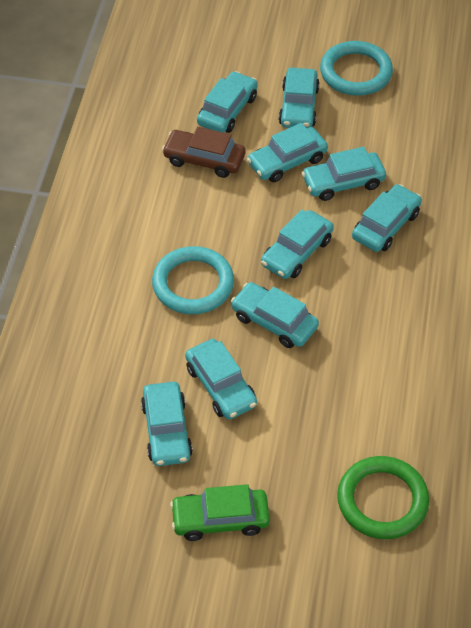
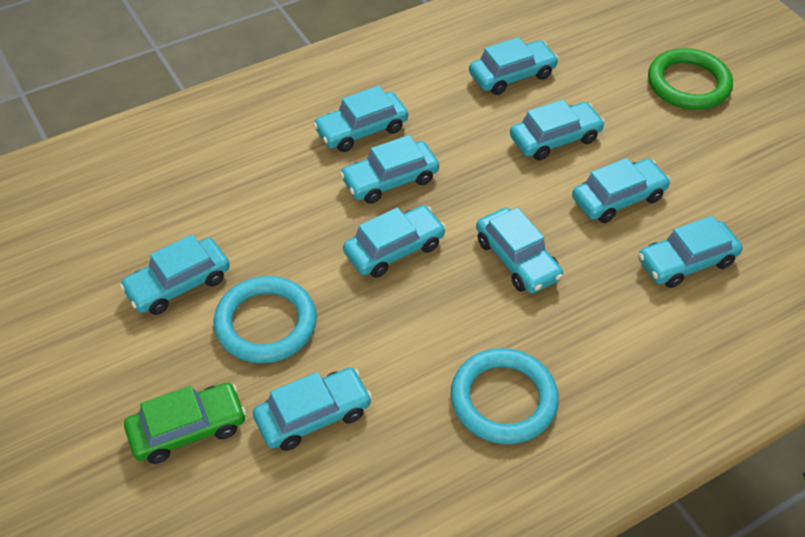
brown car: 1 -> 0
turquoise car: 9 -> 10

